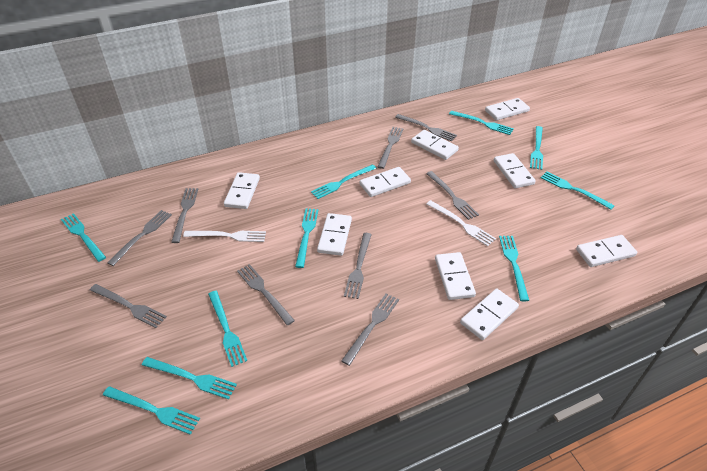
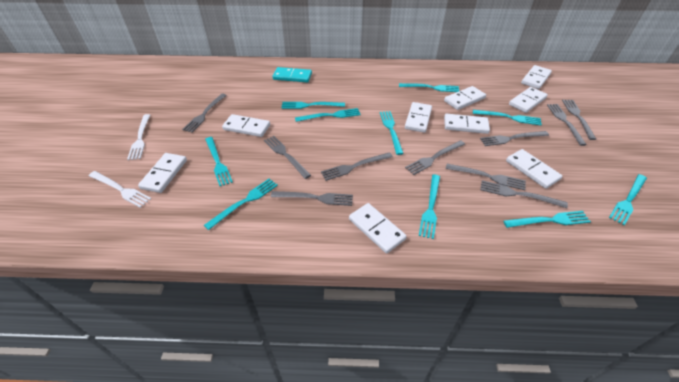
grey fork: 9 -> 10
turquoise domino: 0 -> 1

